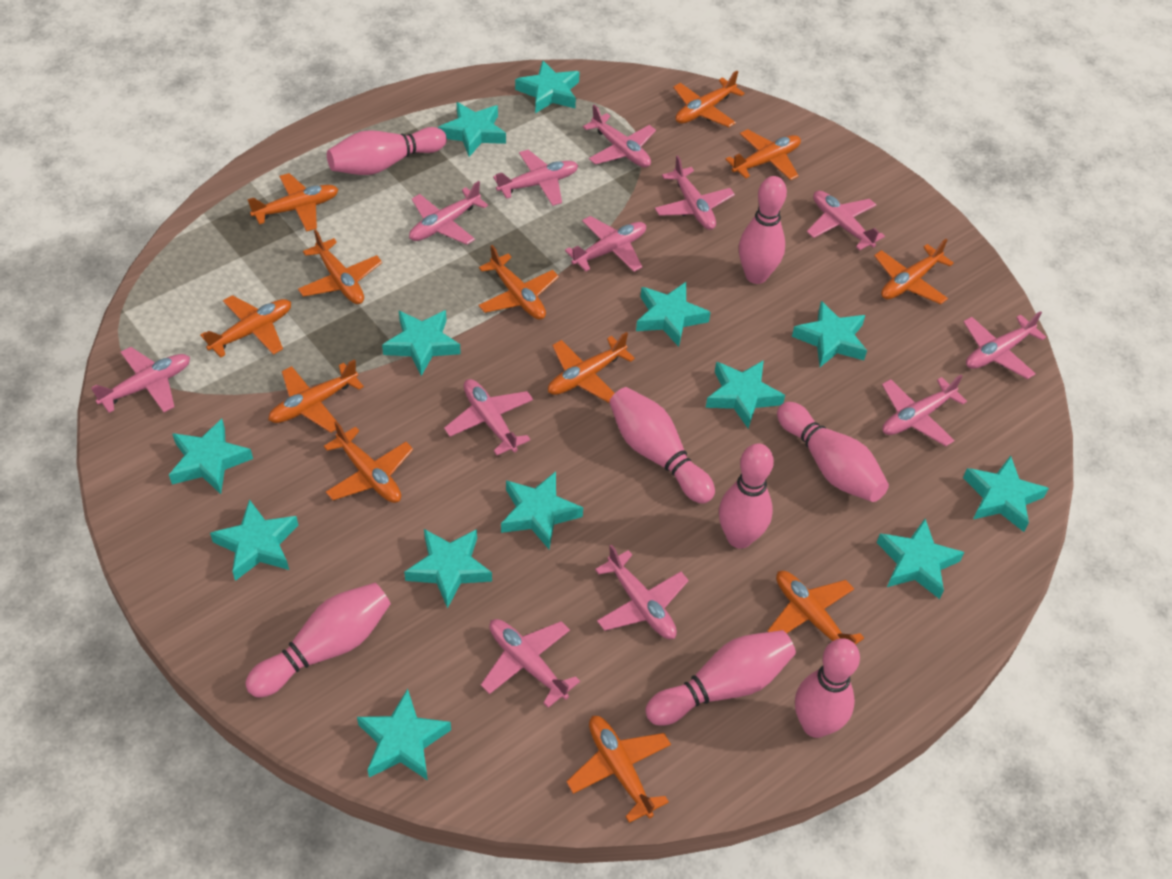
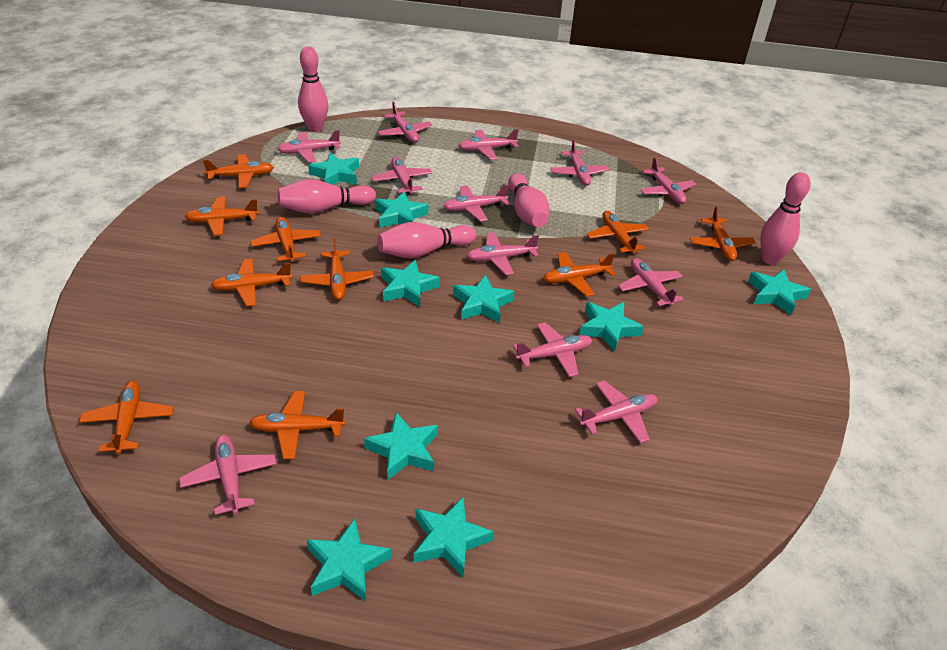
orange plane: 12 -> 10
pink bowling pin: 8 -> 5
turquoise star: 13 -> 9

